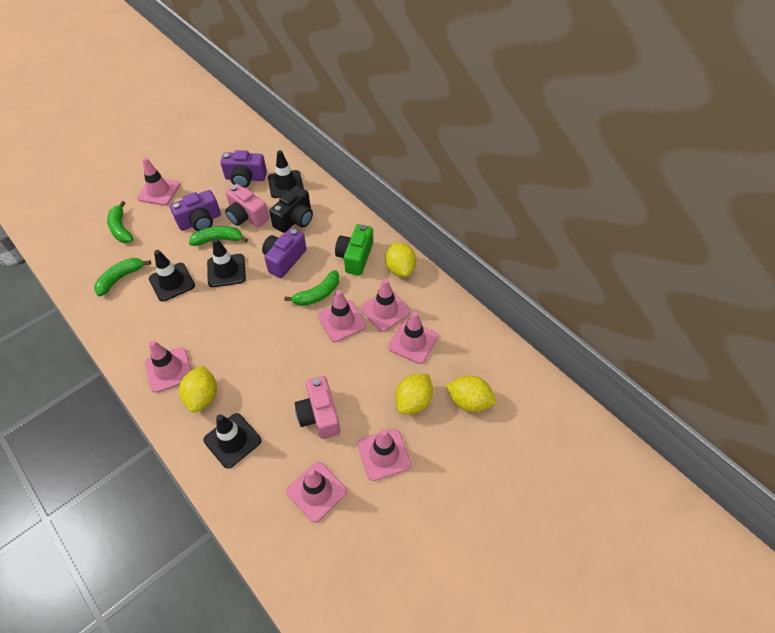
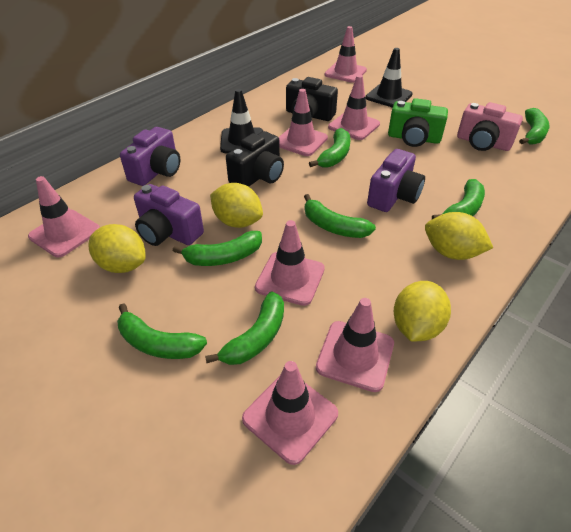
black camera: 1 -> 2
black traffic cone: 4 -> 2
green banana: 4 -> 7
pink camera: 2 -> 1

